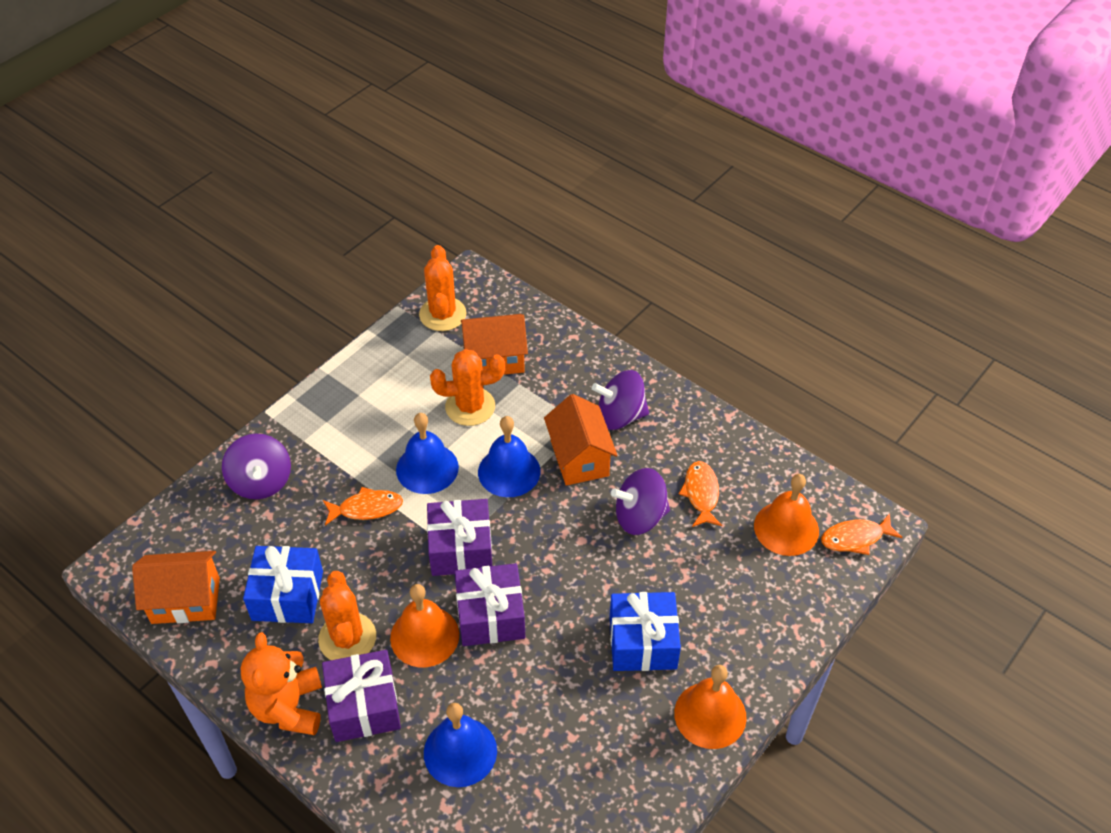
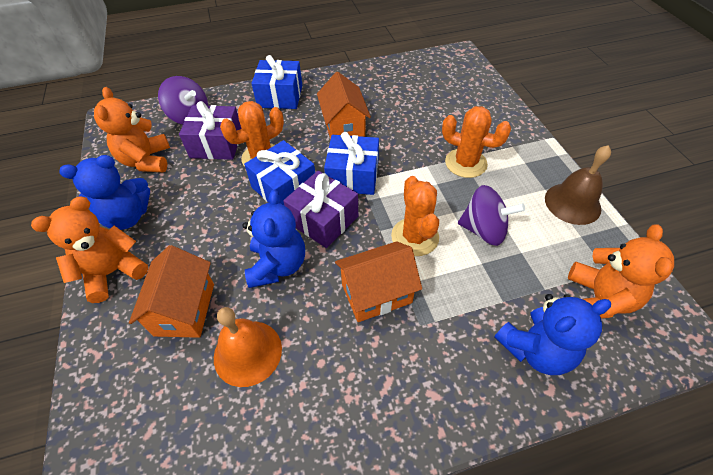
blue bell: 3 -> 0
blue gift: 2 -> 3
blue teddy bear: 0 -> 3
brown bell: 0 -> 1
orange bell: 3 -> 1
orange fish: 3 -> 0
orange teddy bear: 1 -> 3
purple gift: 3 -> 2
purple spinning top: 3 -> 2

